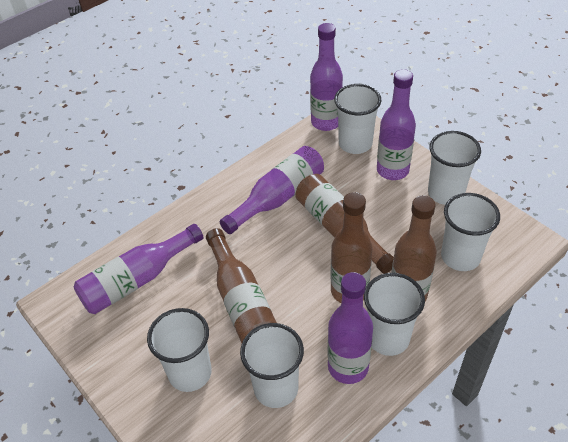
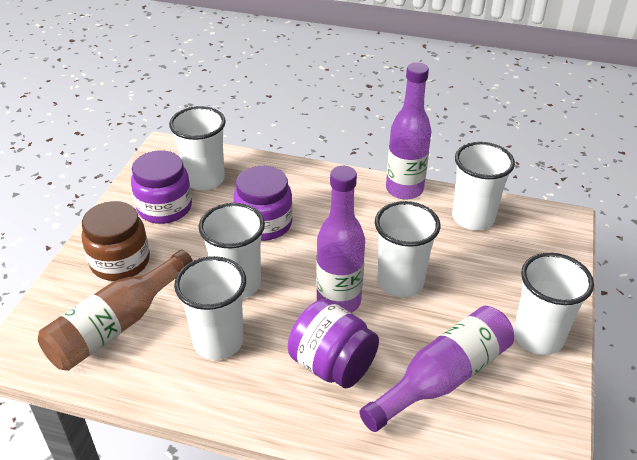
brown bottle: 4 -> 1
brown jar: 0 -> 1
purple bottle: 5 -> 3
purple jar: 0 -> 3

